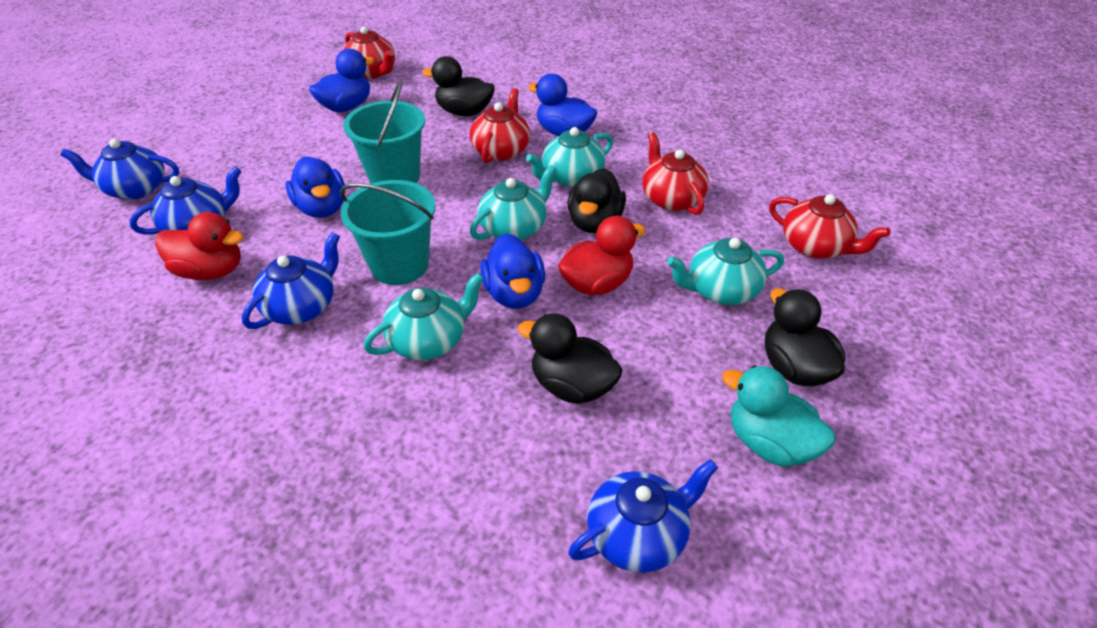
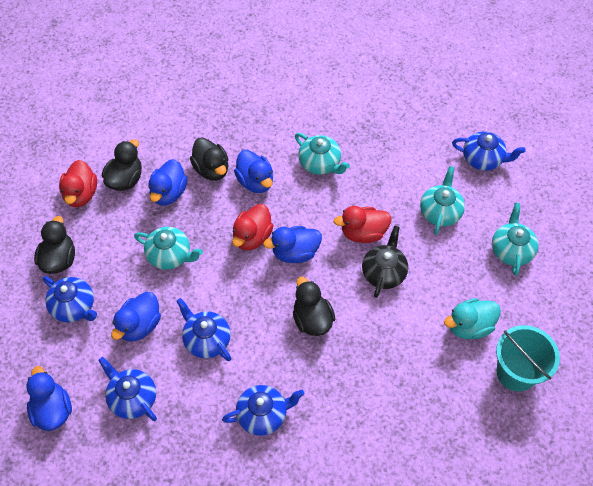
black teapot: 0 -> 1
blue duck: 4 -> 5
blue teapot: 4 -> 5
red duck: 2 -> 3
red teapot: 4 -> 0
turquoise bucket: 2 -> 1

